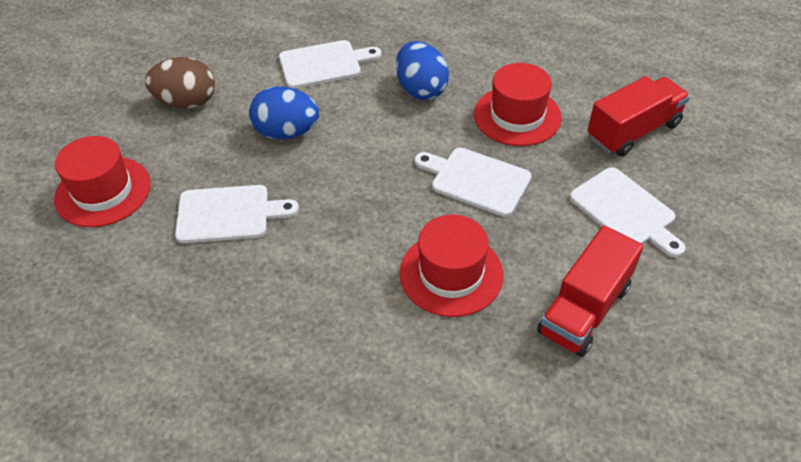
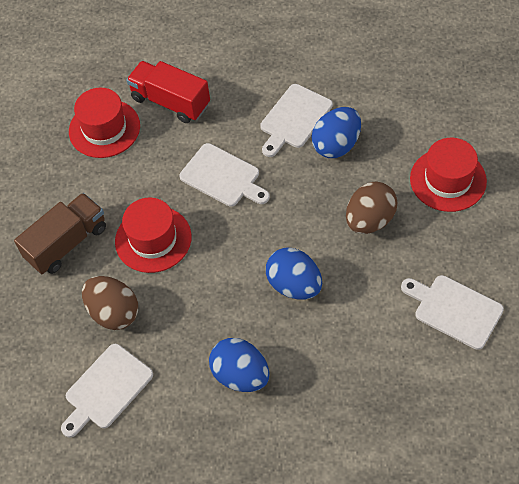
blue egg: 2 -> 3
brown egg: 1 -> 2
brown truck: 0 -> 1
red truck: 2 -> 1

